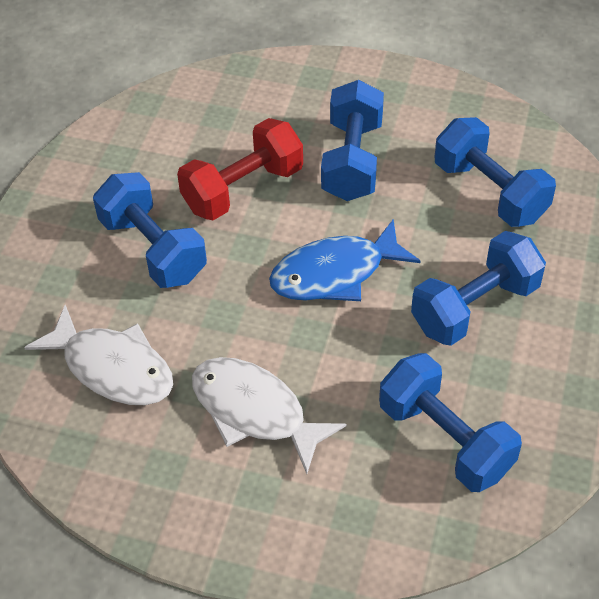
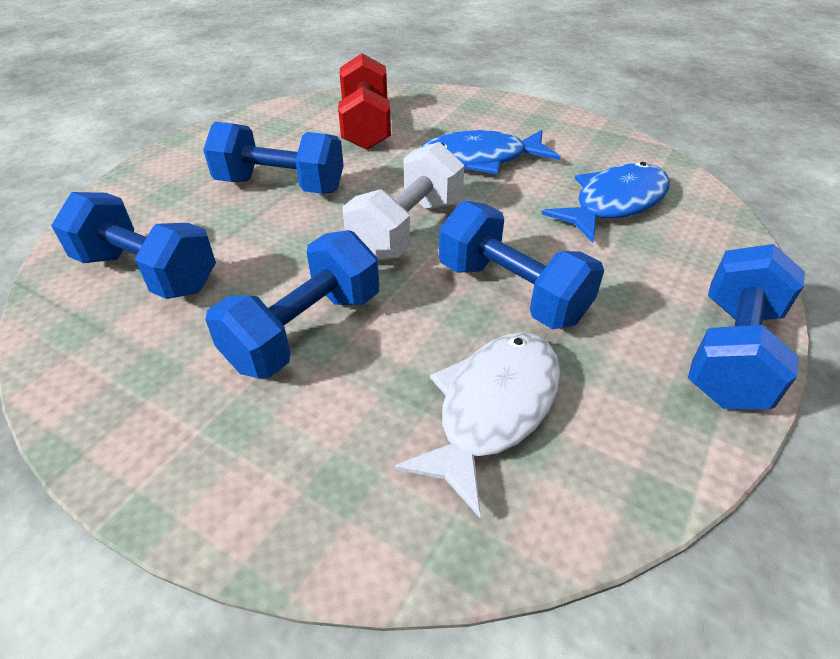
blue fish: 1 -> 2
white dumbbell: 0 -> 1
white fish: 2 -> 1

